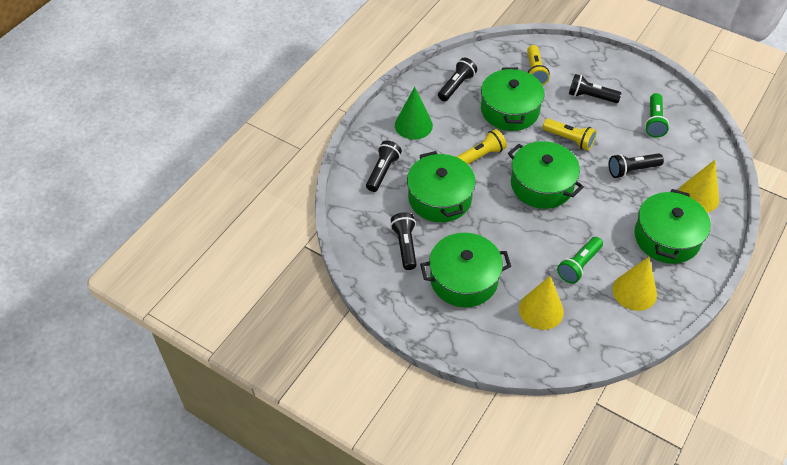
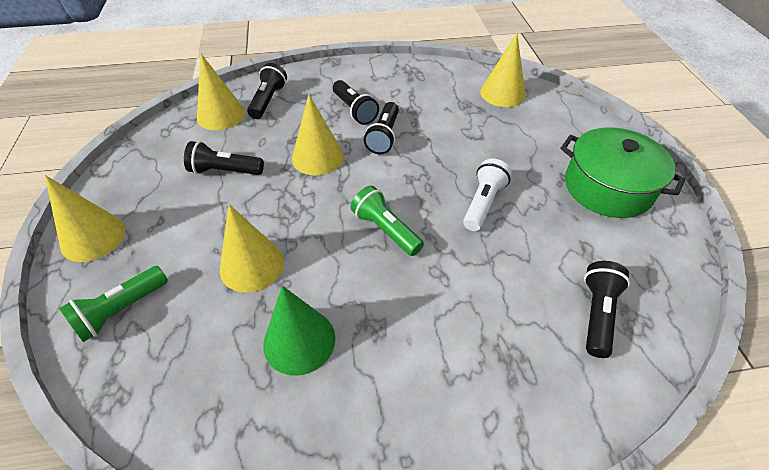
green pot: 5 -> 1
white flashlight: 0 -> 1
yellow cone: 3 -> 5
yellow flashlight: 3 -> 0

